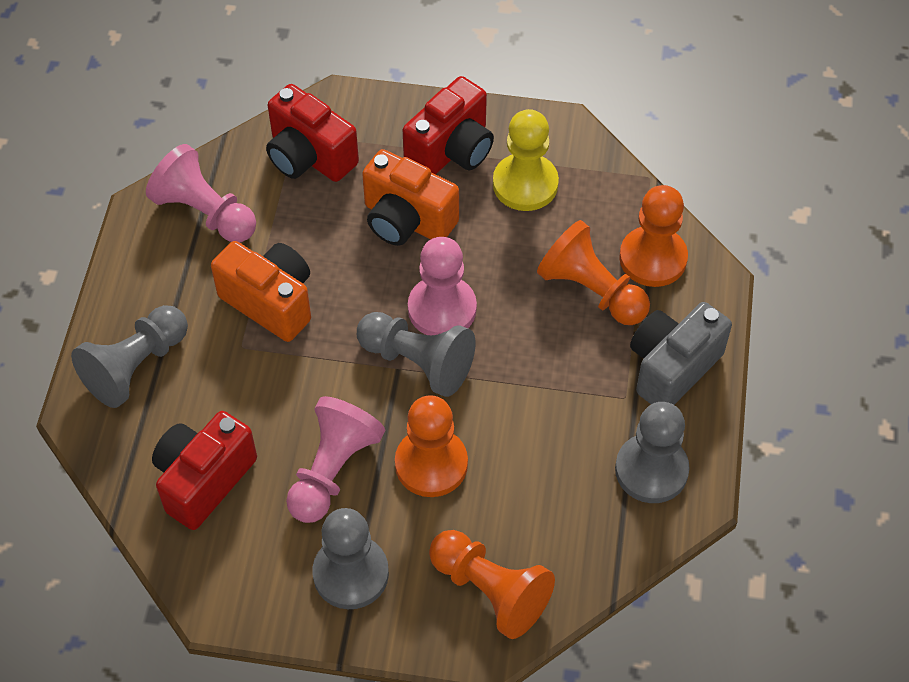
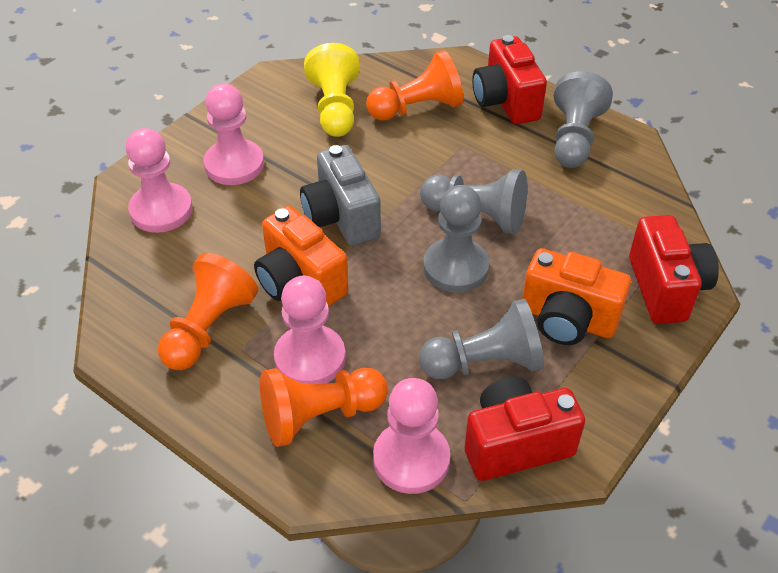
orange pawn: 4 -> 3
pink pawn: 3 -> 4

